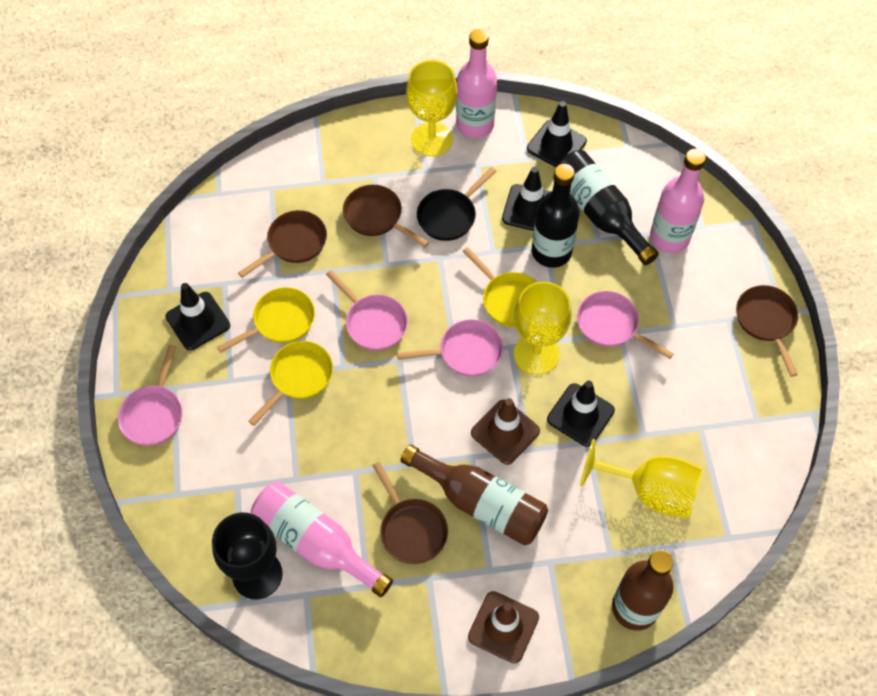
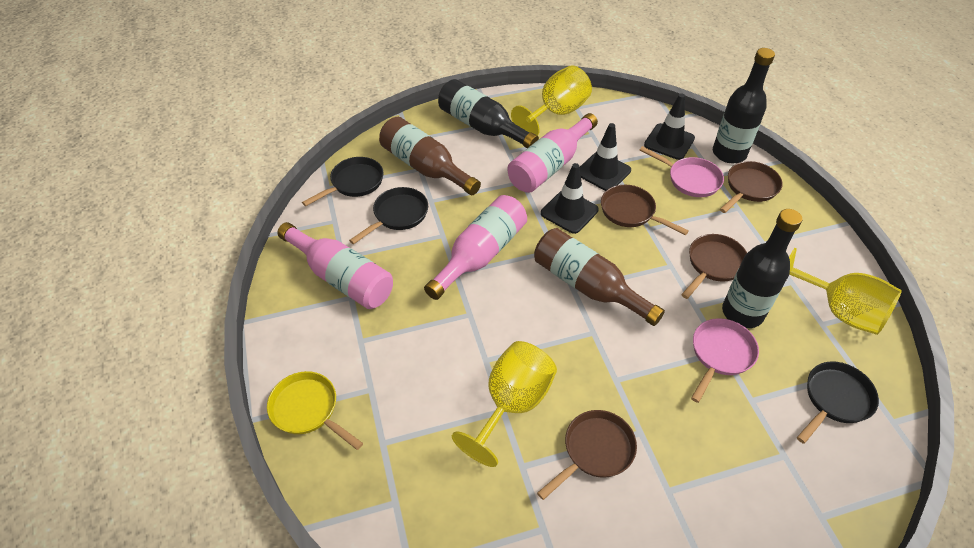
black bottle: 2 -> 3
black goblet: 1 -> 0
black pan: 1 -> 3
black traffic cone: 4 -> 3
brown traffic cone: 2 -> 0
pink pan: 4 -> 2
yellow pan: 3 -> 1

